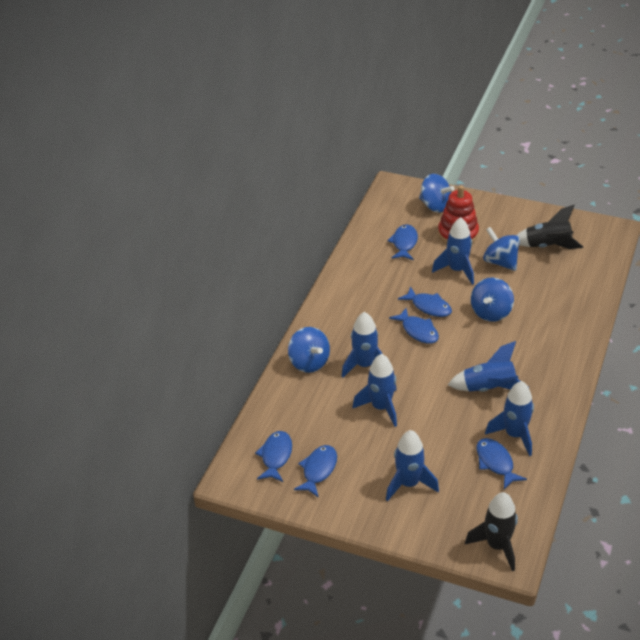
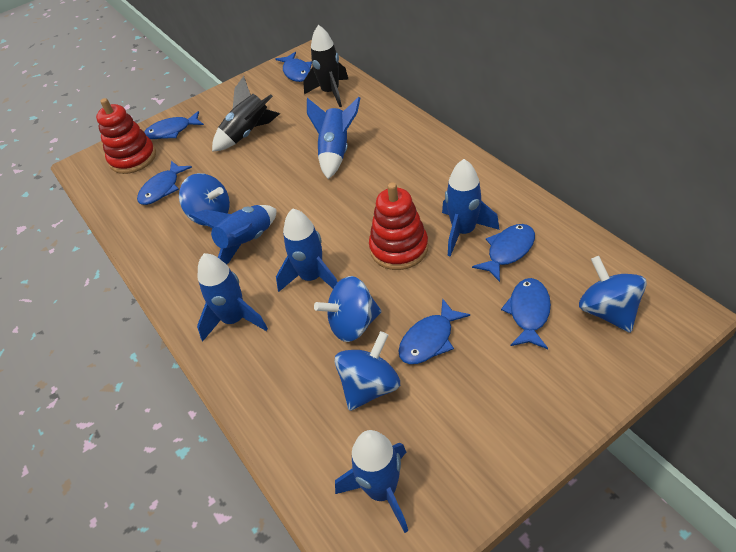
red stacking toy: 1 -> 2

